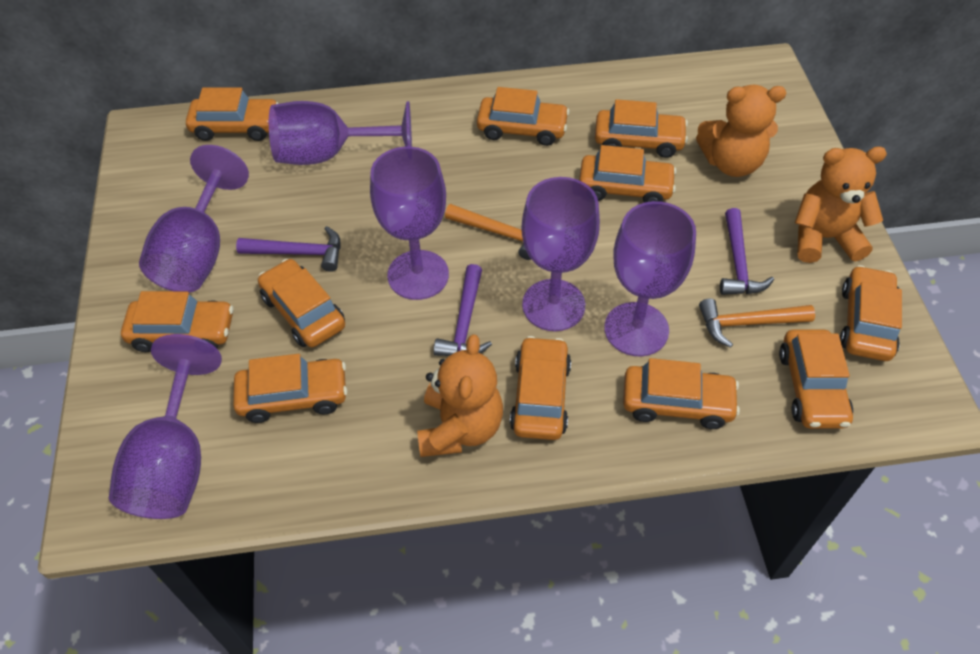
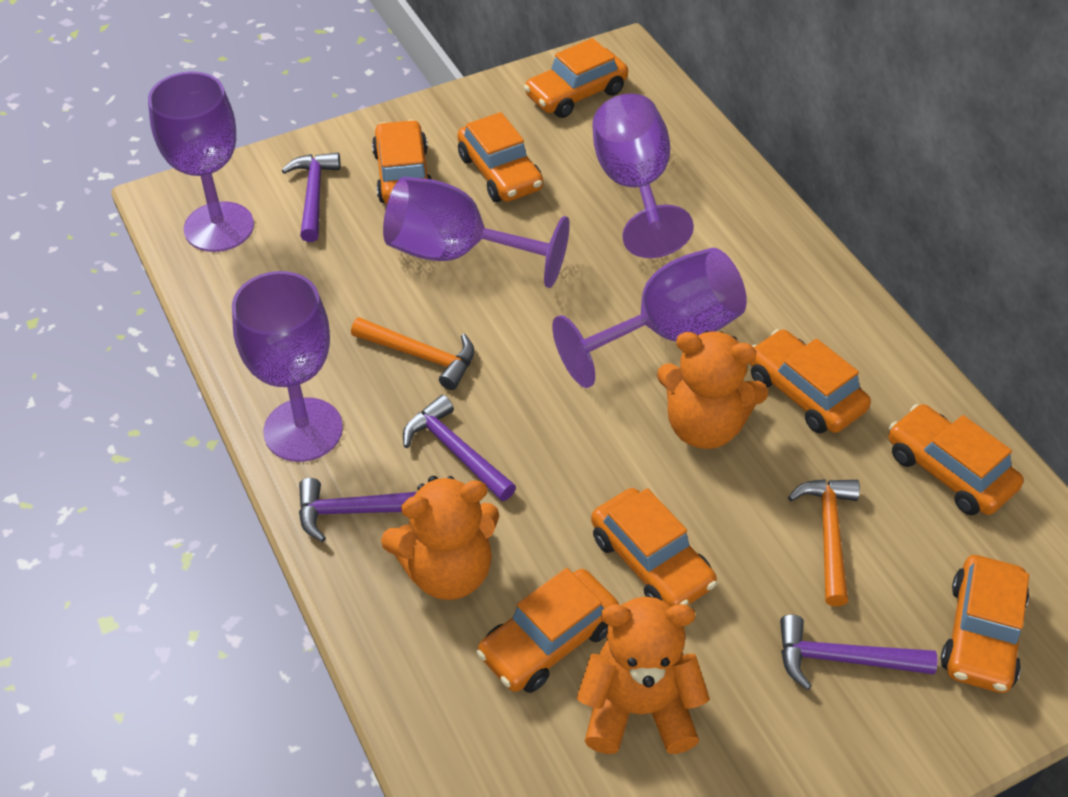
orange car: 11 -> 8
purple goblet: 6 -> 5
purple hammer: 3 -> 4

